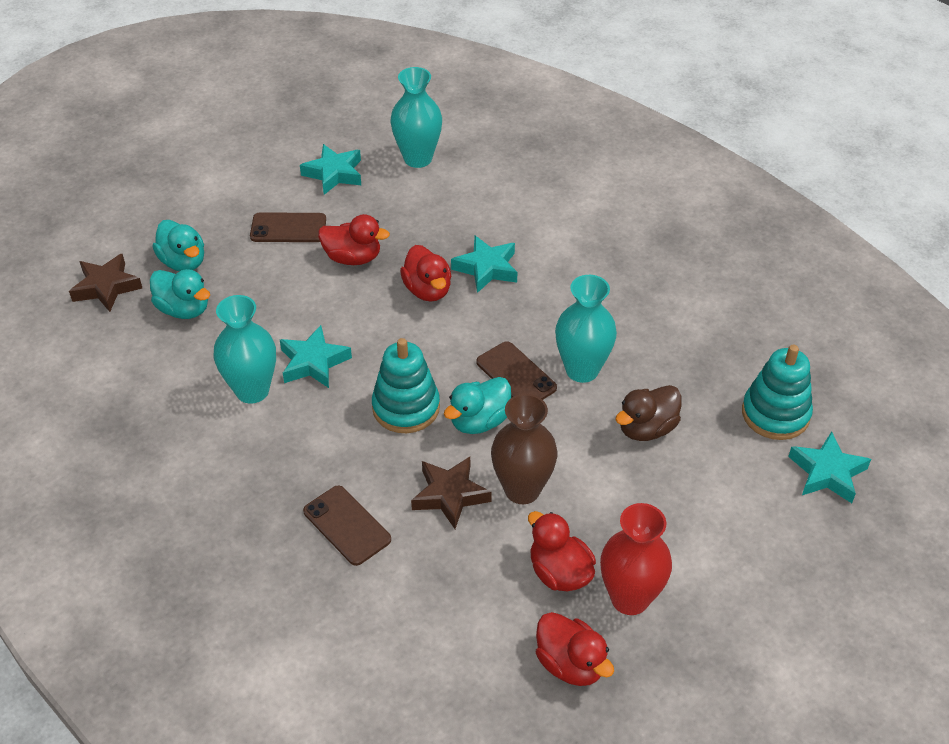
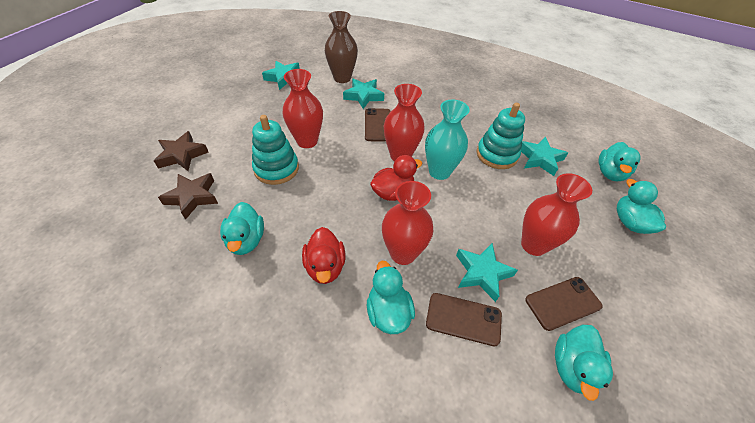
brown duck: 1 -> 0
red duck: 4 -> 2
red vase: 1 -> 4
turquoise duck: 3 -> 5
turquoise vase: 3 -> 1

